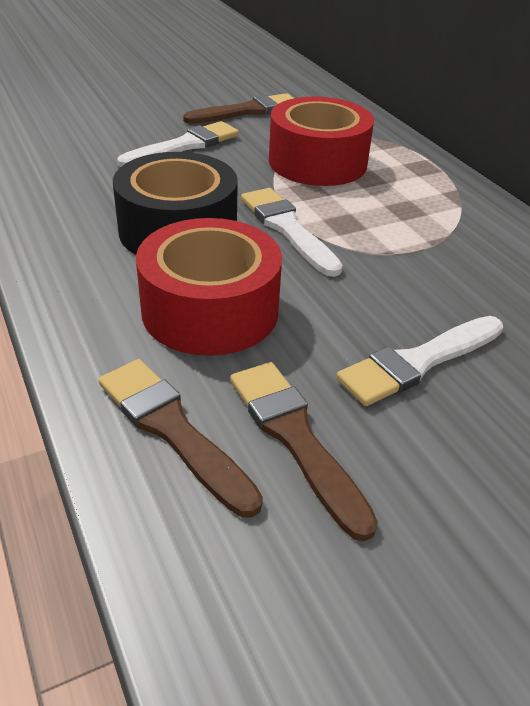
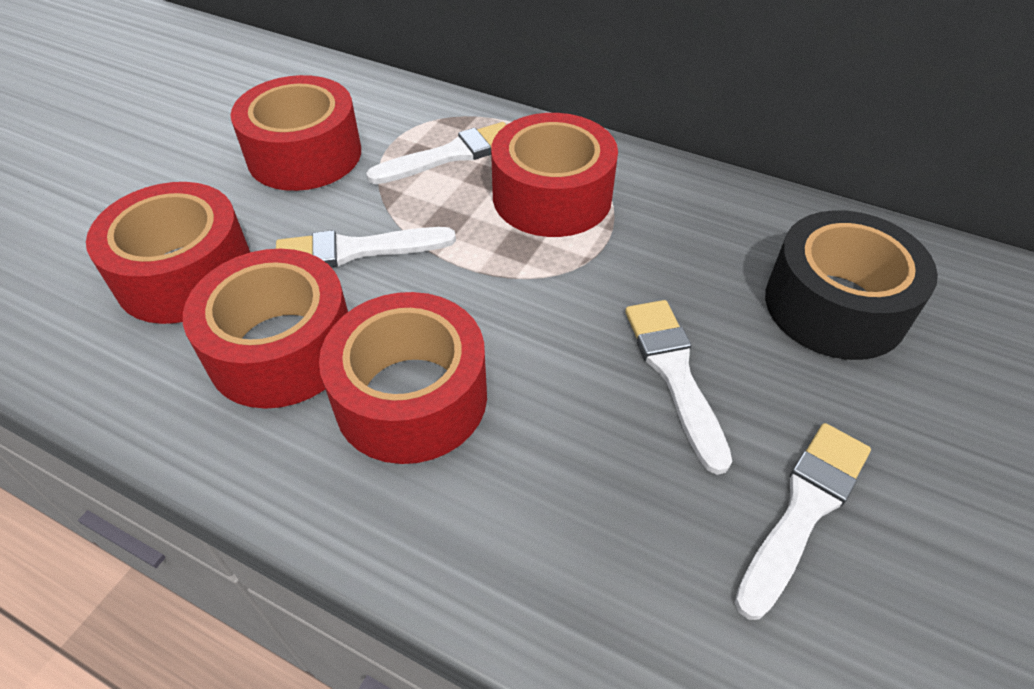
brown brush: 3 -> 0
red tape: 2 -> 5
white brush: 3 -> 4

